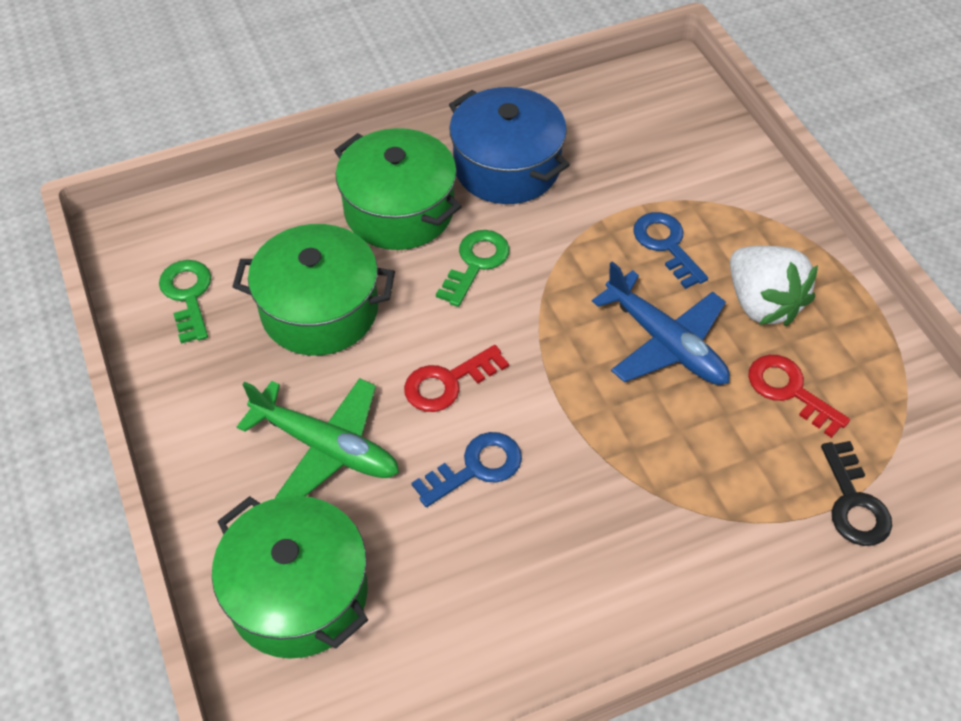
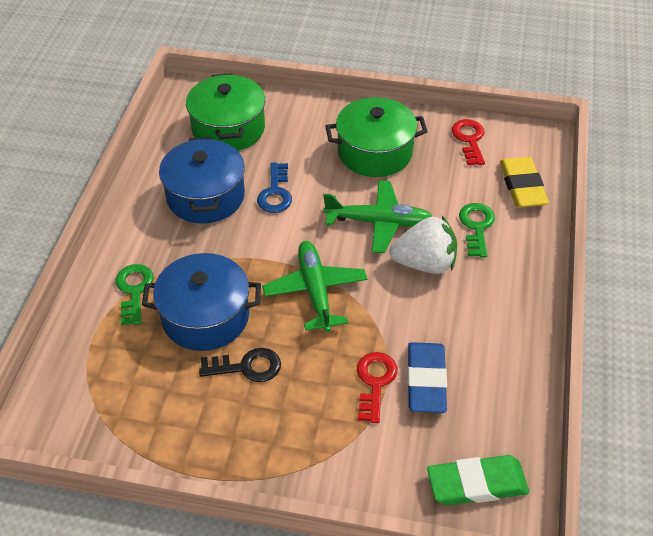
blue eraser: 0 -> 1
blue key: 2 -> 1
blue plane: 1 -> 0
blue pot: 1 -> 2
green eraser: 0 -> 1
green plane: 1 -> 2
green pot: 3 -> 2
yellow eraser: 0 -> 1

